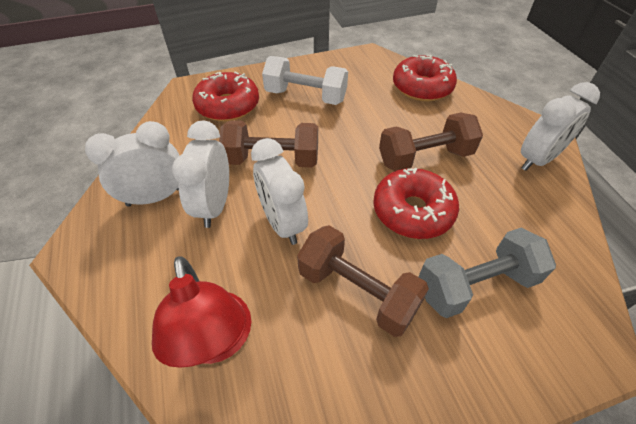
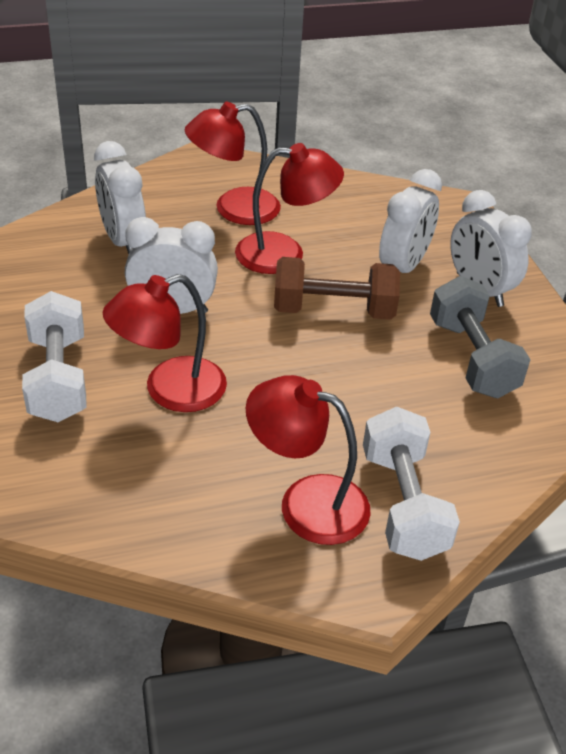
brown dumbbell: 3 -> 1
red donut: 3 -> 0
red lamp: 1 -> 4
white dumbbell: 1 -> 2

